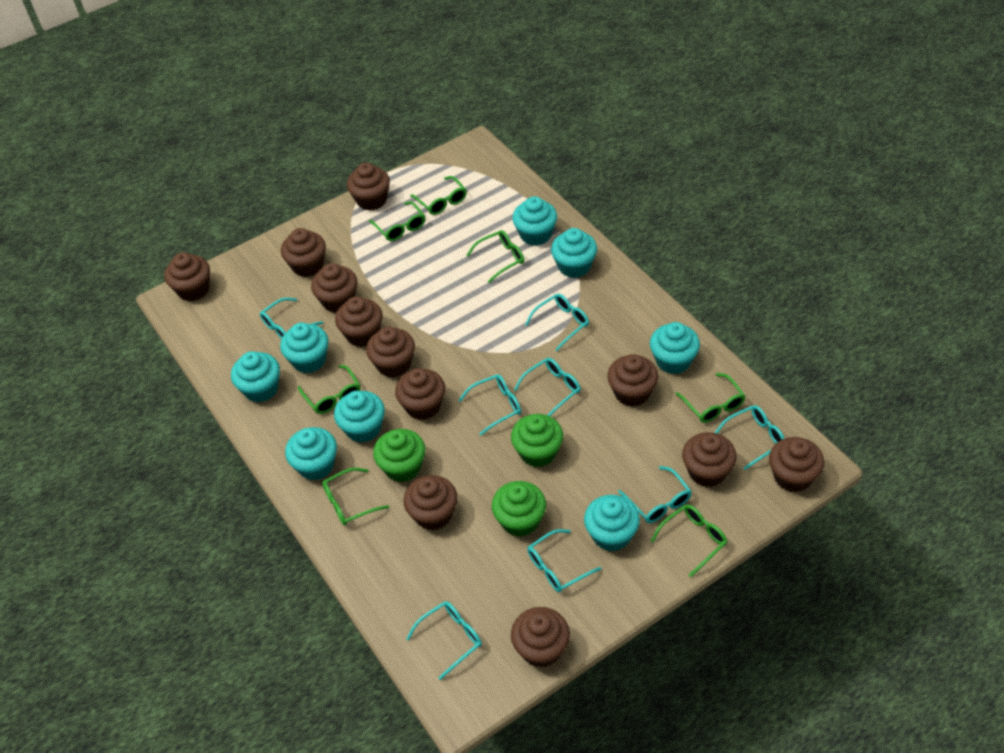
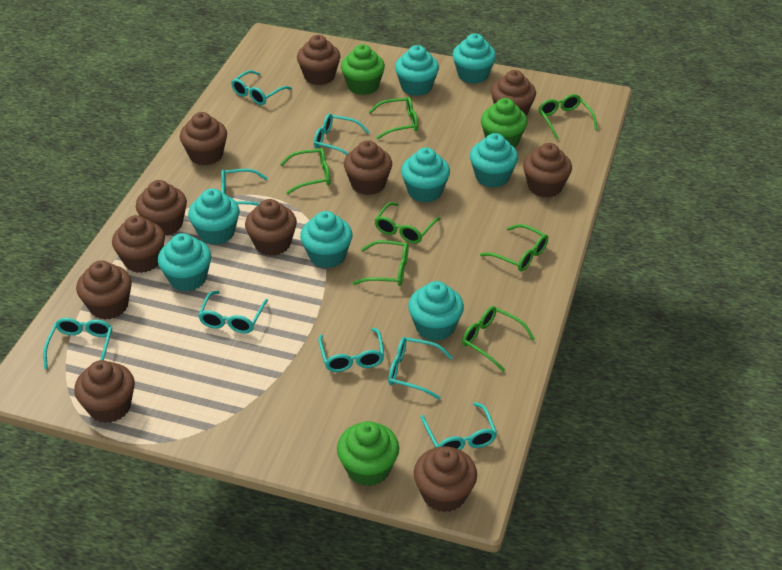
brown cupcake: 12 -> 11

